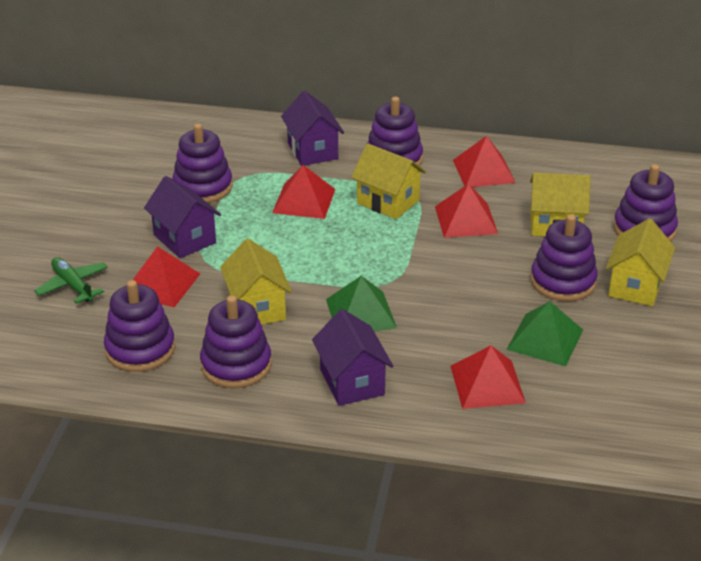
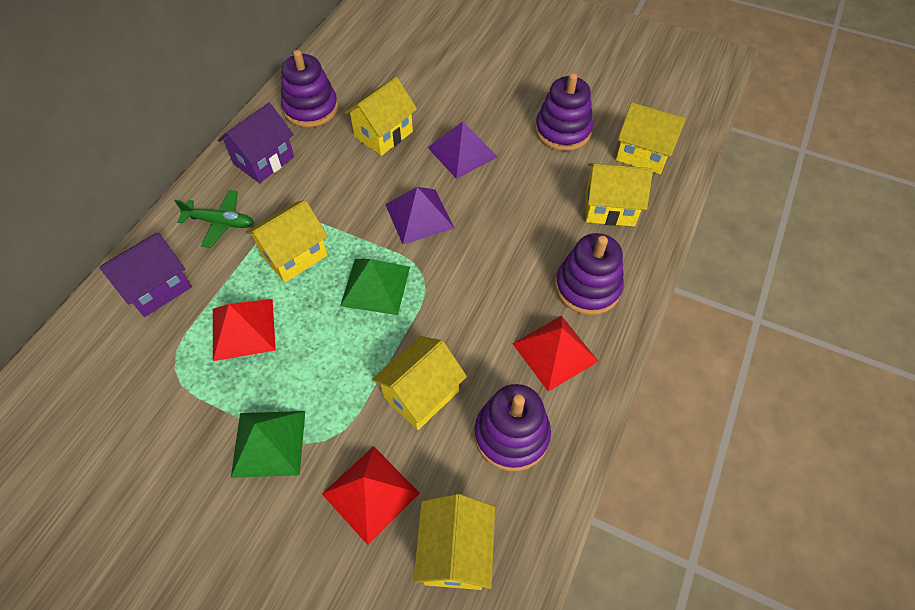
purple house: 3 -> 2
purple pyramid: 0 -> 2
purple stacking toy: 6 -> 4
red pyramid: 5 -> 3
yellow house: 4 -> 6

